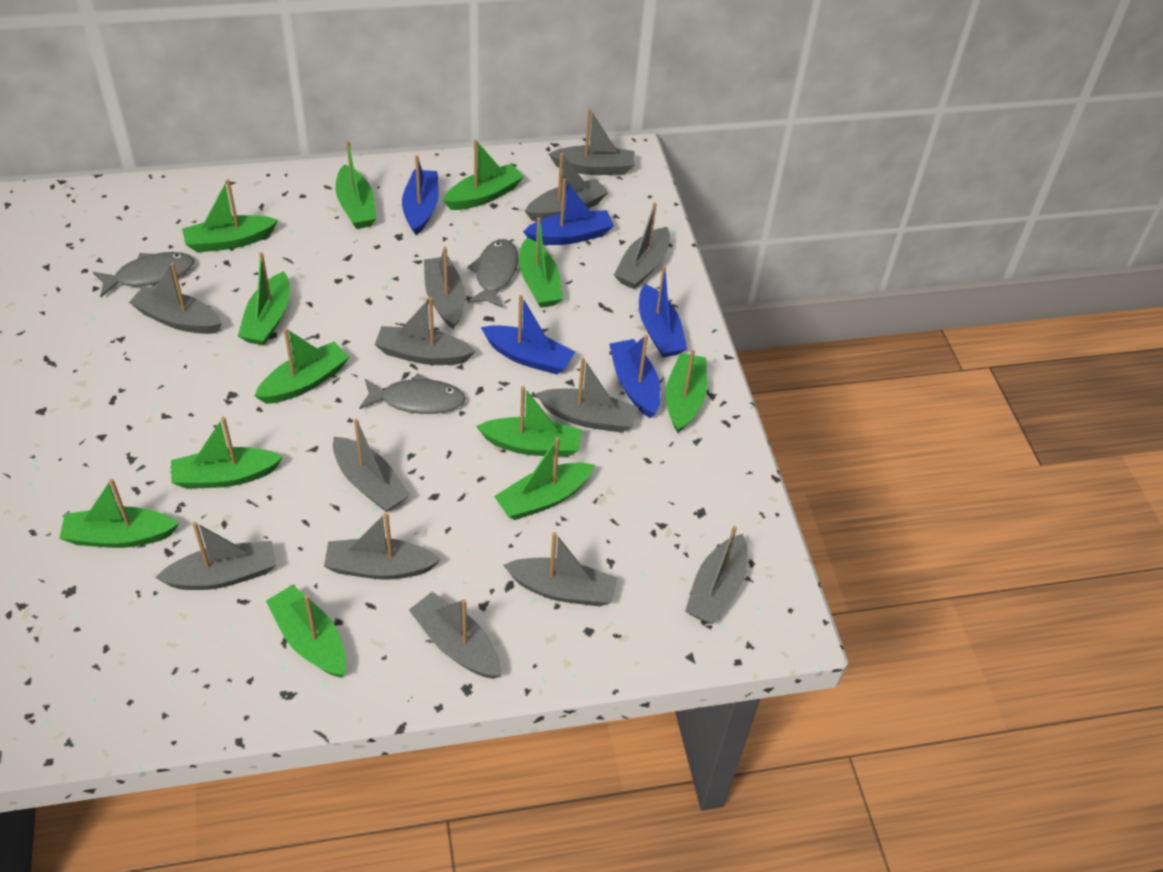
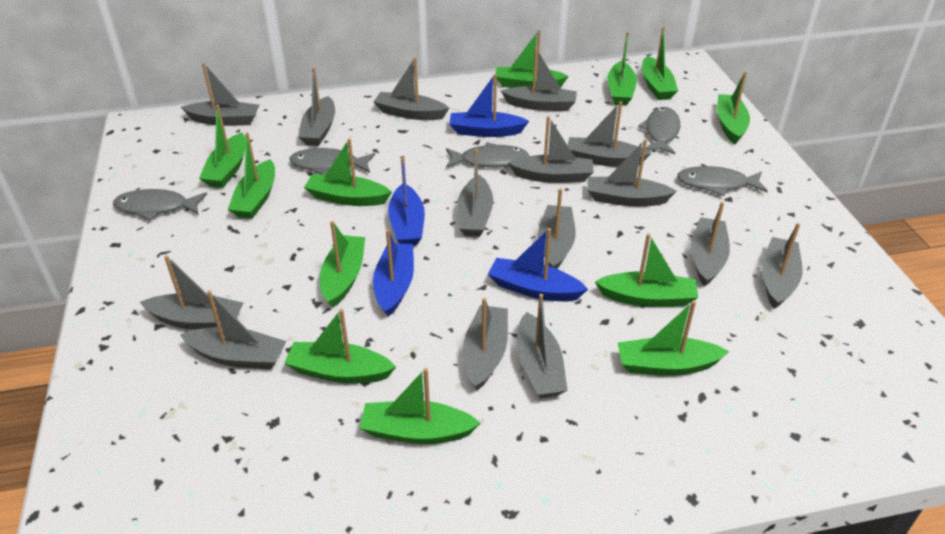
blue boat: 5 -> 4
grey boat: 13 -> 15
grey fish: 3 -> 5

